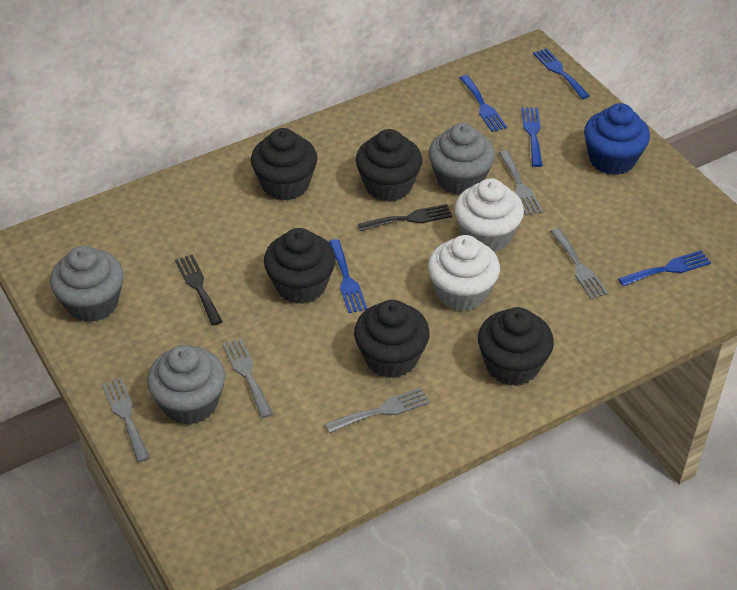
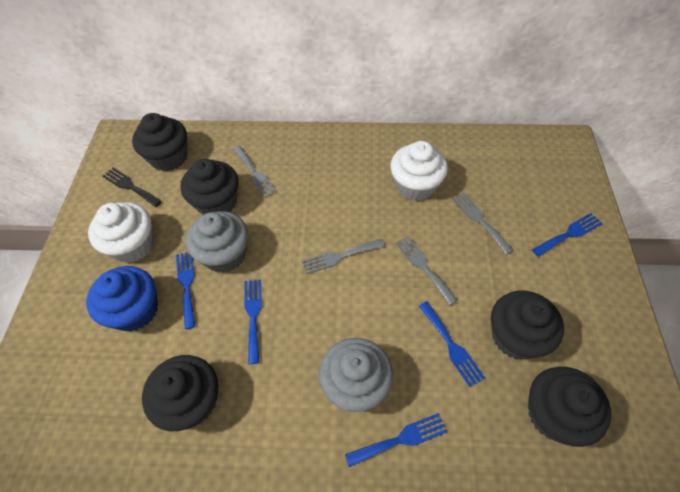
black fork: 2 -> 1
grey cupcake: 3 -> 2
grey fork: 5 -> 4

